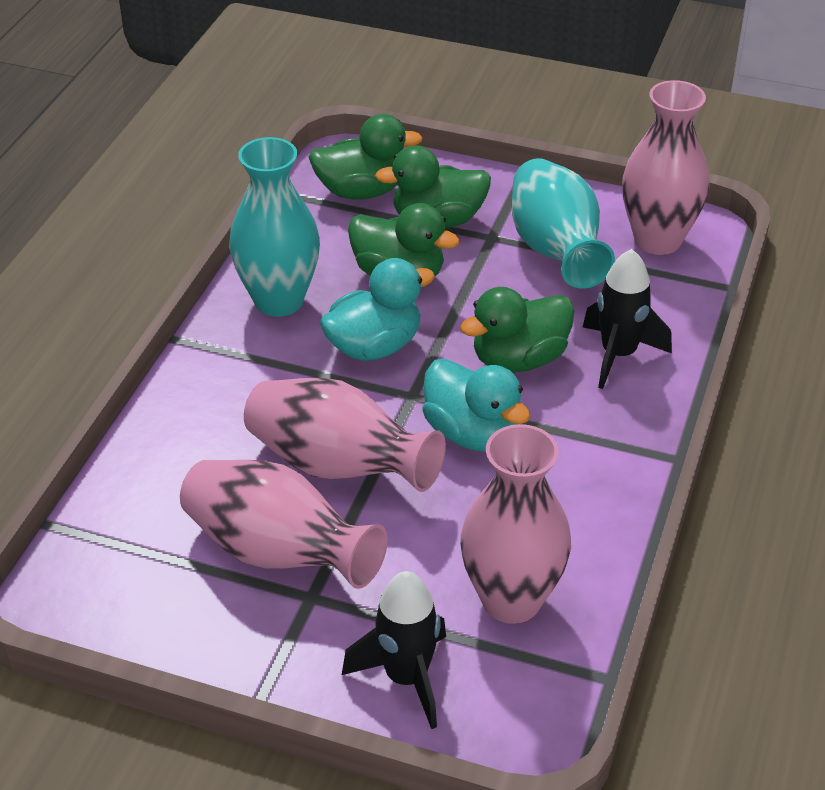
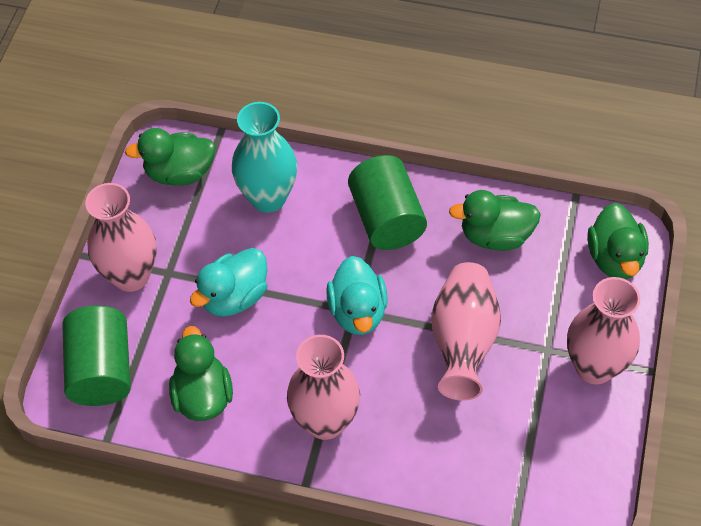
black rocket: 2 -> 0
green cylinder: 0 -> 2
turquoise vase: 2 -> 1

